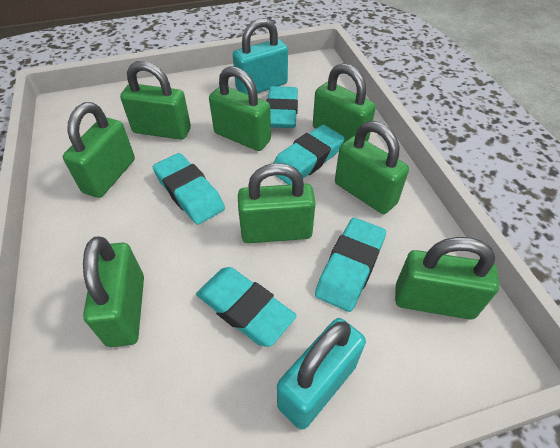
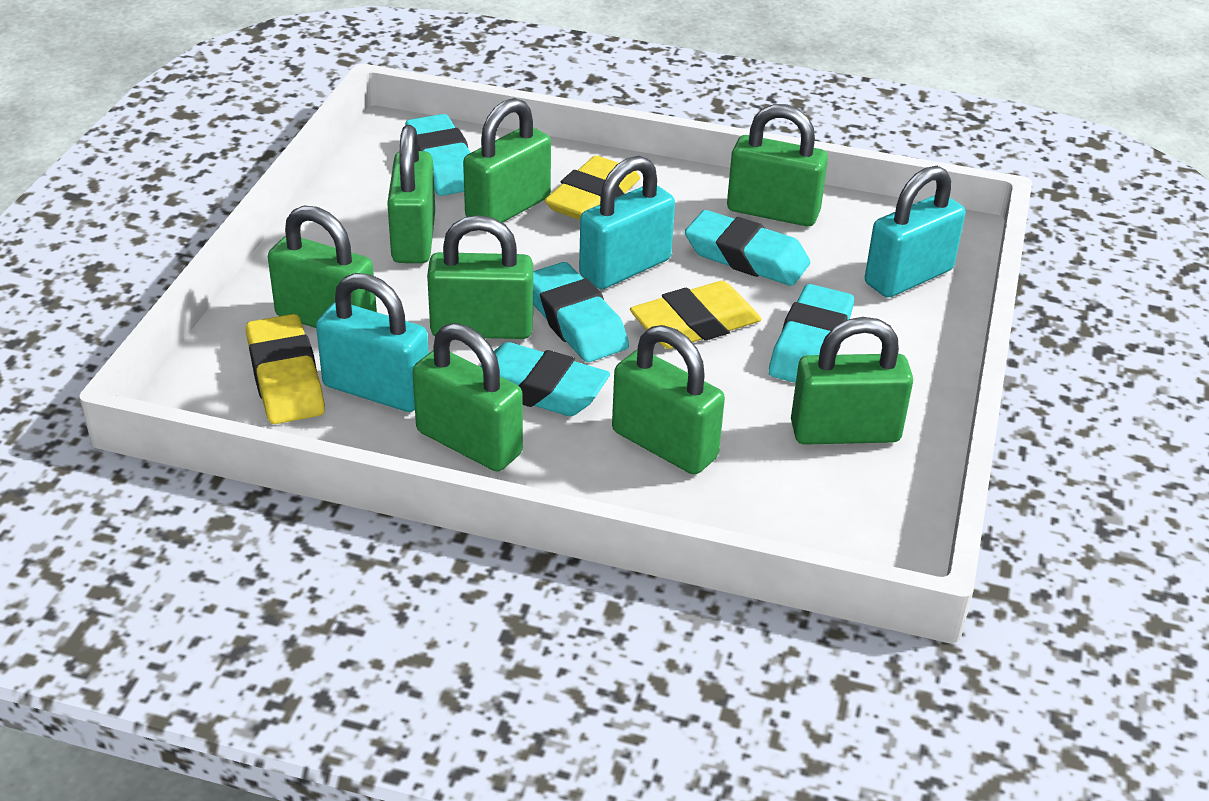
turquoise padlock: 2 -> 3
yellow eraser: 0 -> 3

